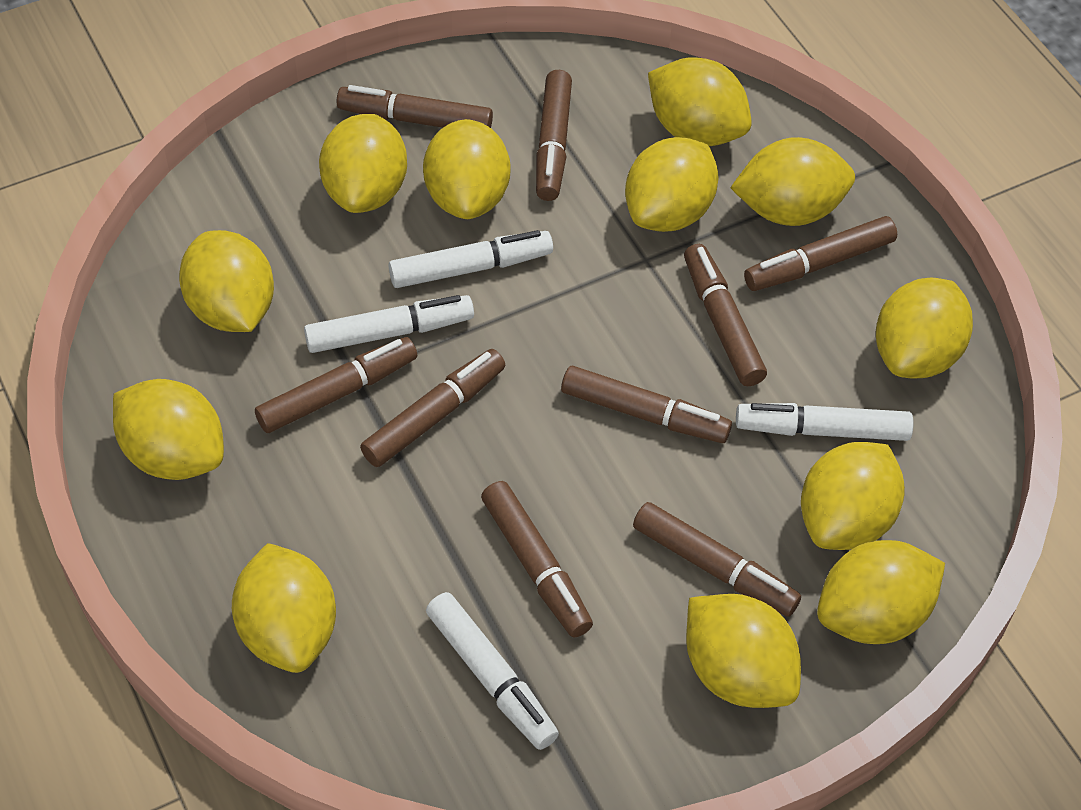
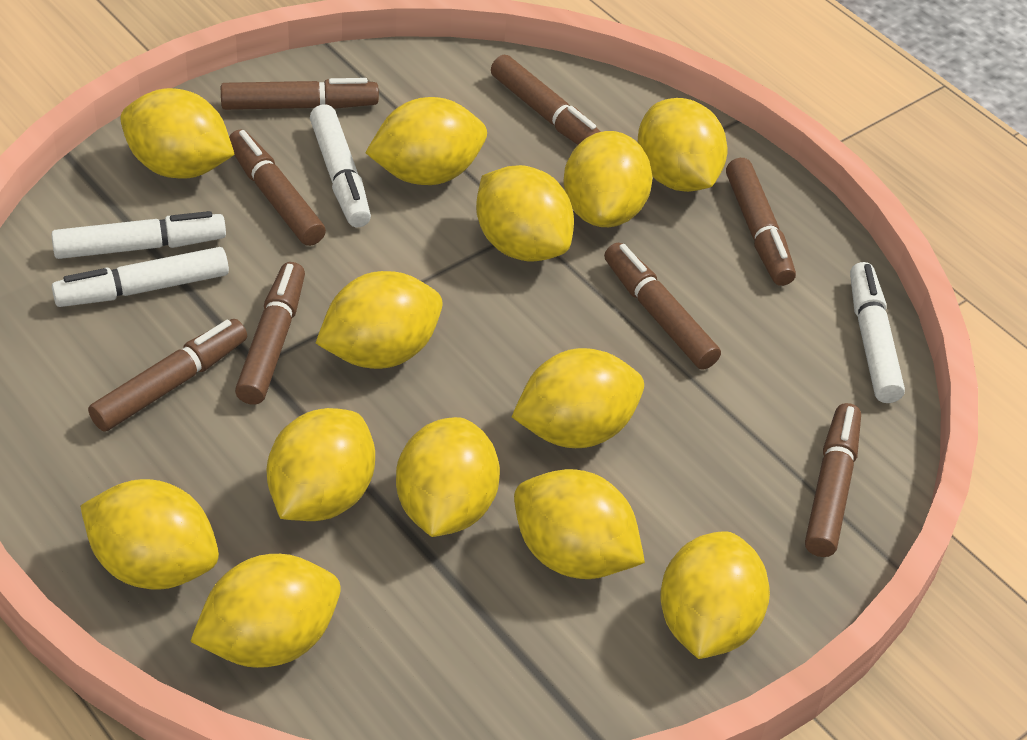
brown marker: 9 -> 8
yellow lemon: 12 -> 13

